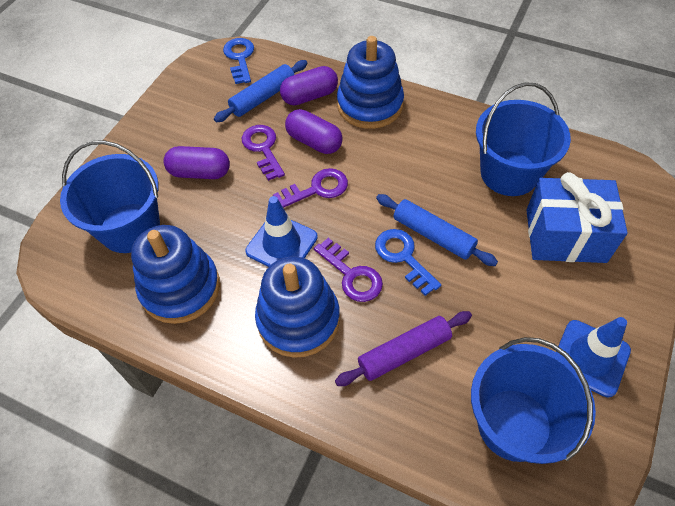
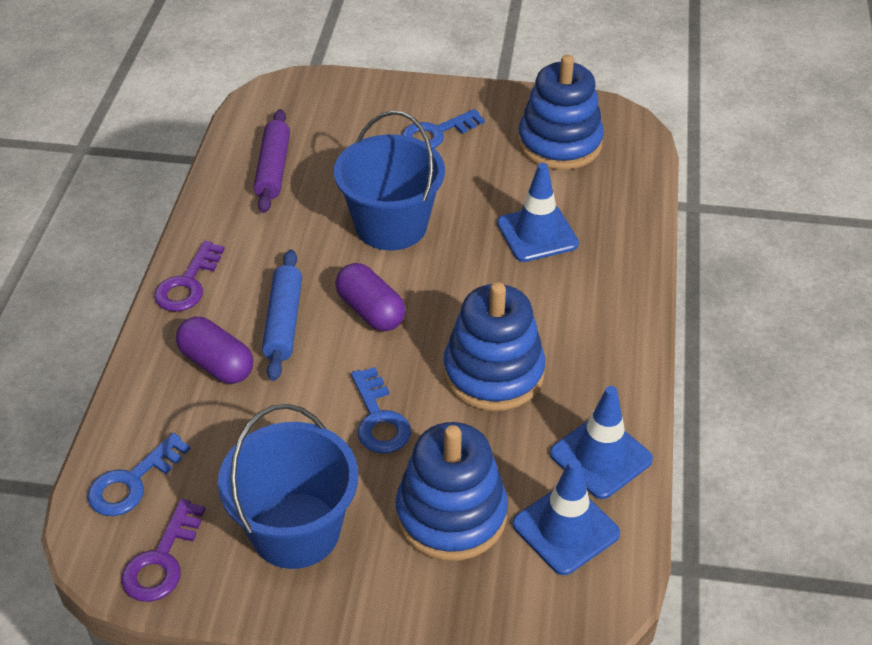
blue bucket: 3 -> 2
blue gift: 1 -> 0
blue key: 2 -> 3
blue rolling pin: 2 -> 1
blue traffic cone: 2 -> 3
purple capsule: 3 -> 2
purple key: 3 -> 2

